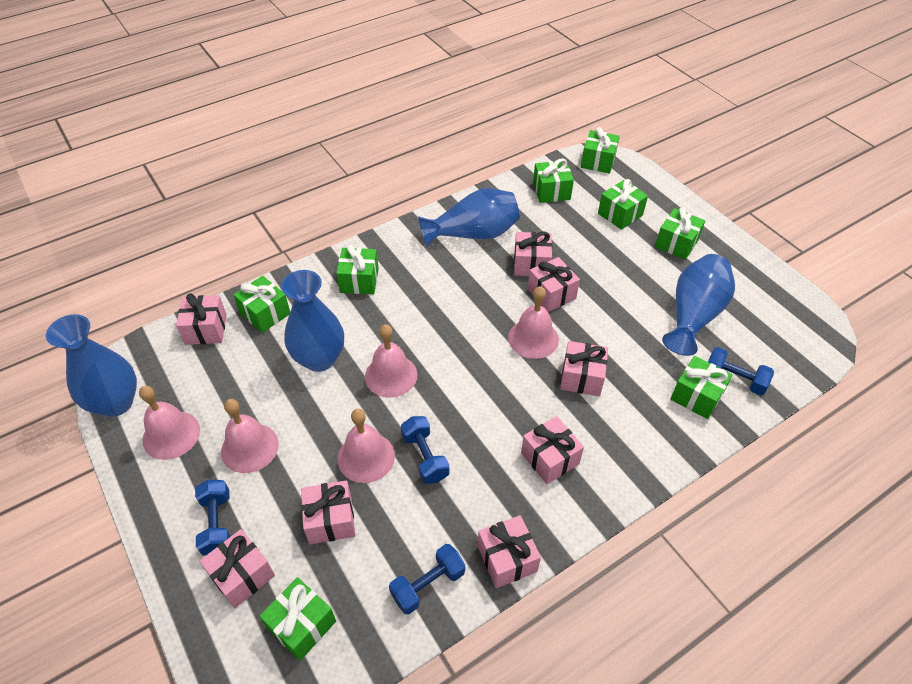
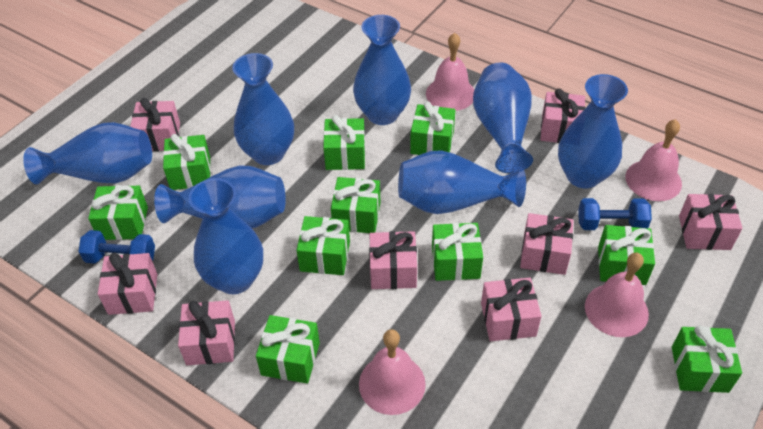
blue dumbbell: 4 -> 2
blue vase: 4 -> 8
green gift: 8 -> 10
pink bell: 5 -> 4

